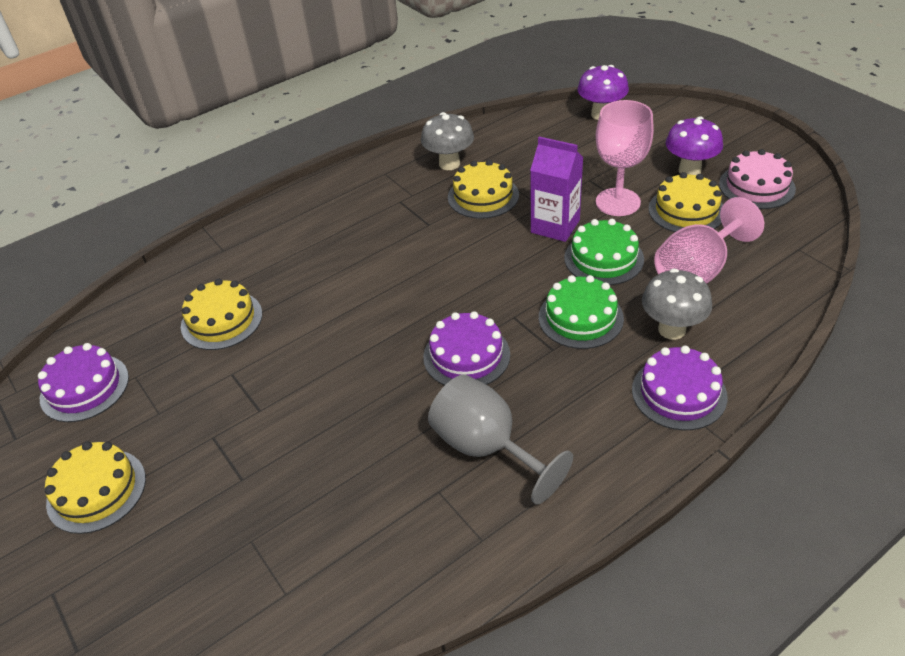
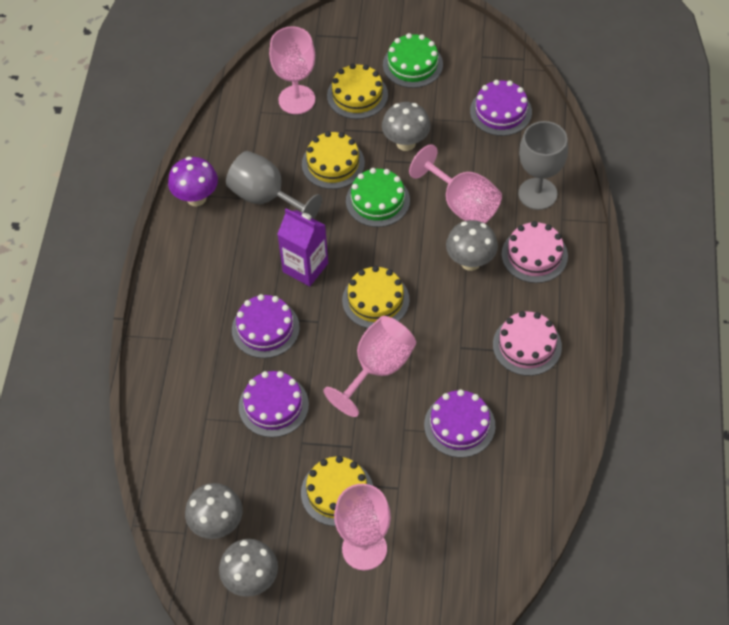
grey goblet: 1 -> 2
grey mushroom: 2 -> 4
pink cake: 1 -> 2
pink goblet: 2 -> 4
purple cake: 3 -> 4
purple mushroom: 2 -> 1

